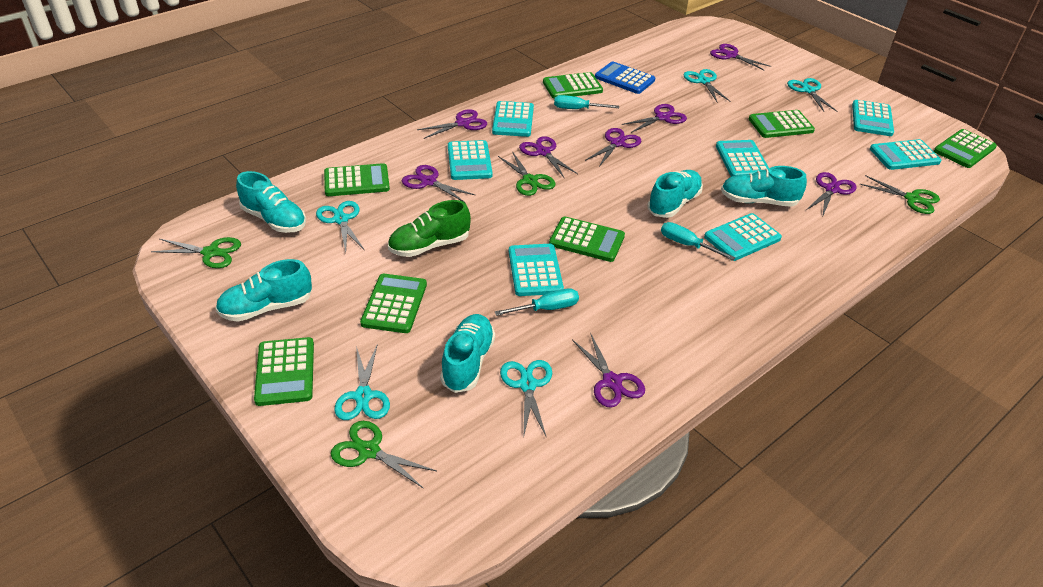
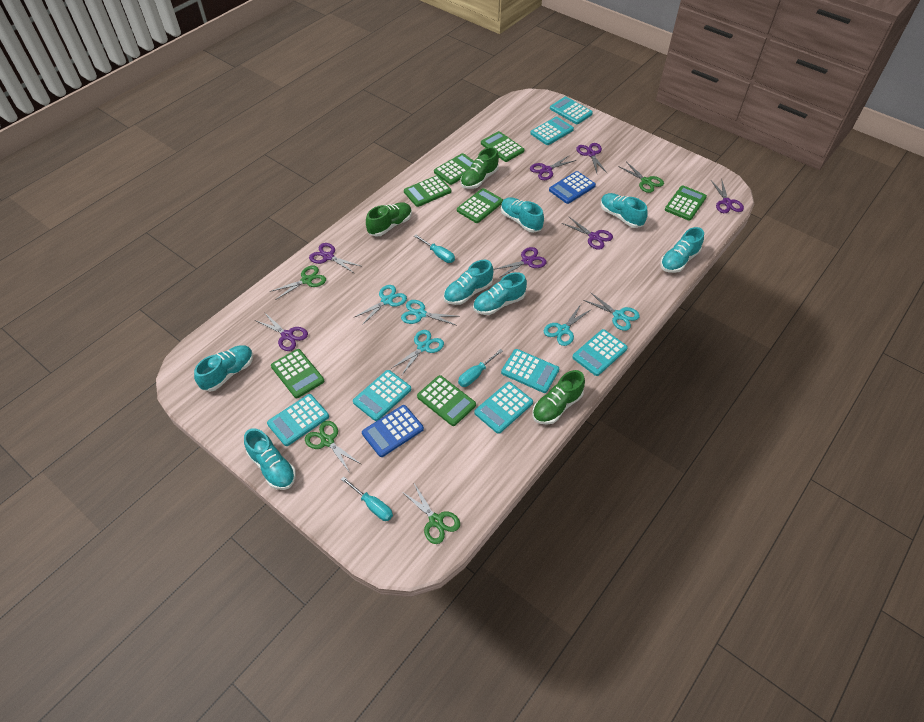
blue calculator: 1 -> 2
green shoe: 1 -> 3
purple scissors: 8 -> 7
turquoise shoe: 5 -> 7

